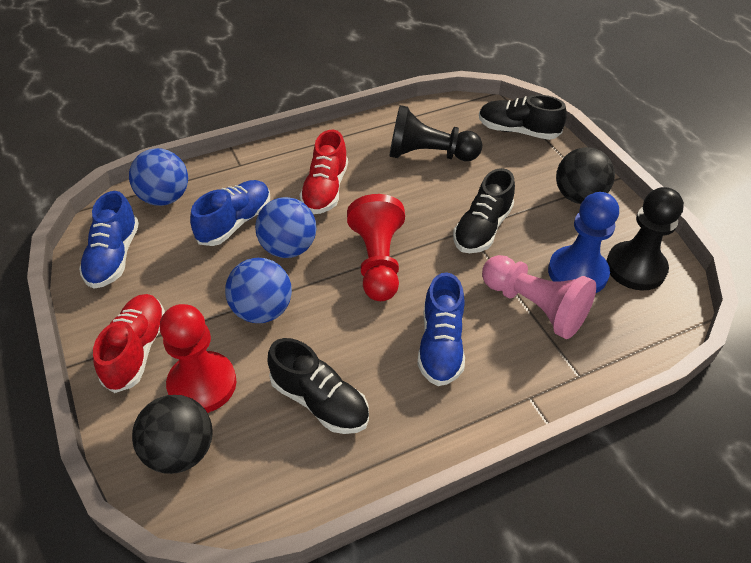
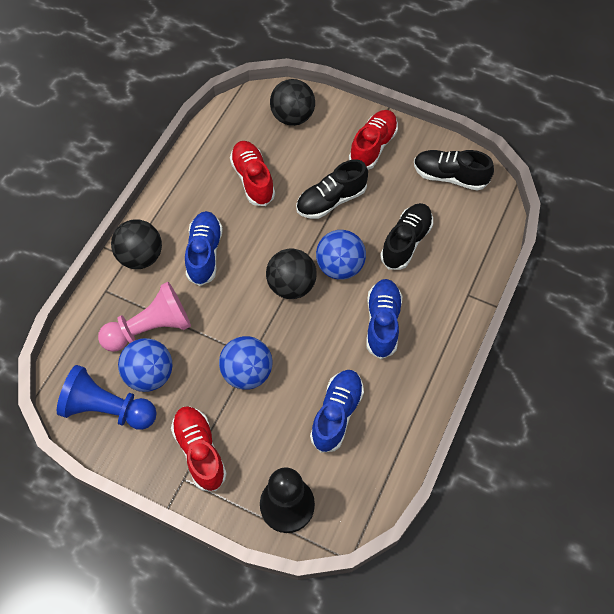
black ball: 2 -> 3
black pawn: 2 -> 1
red pawn: 2 -> 0
red shoe: 2 -> 3

